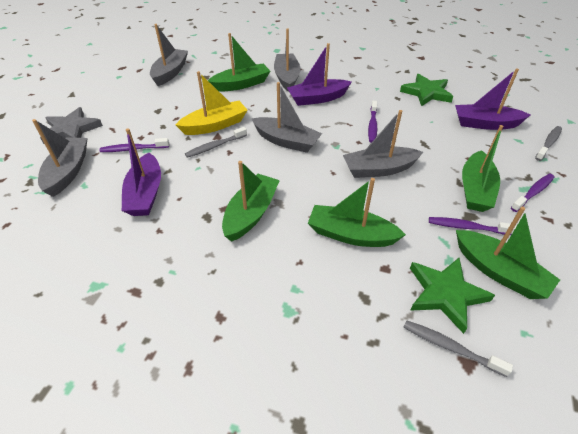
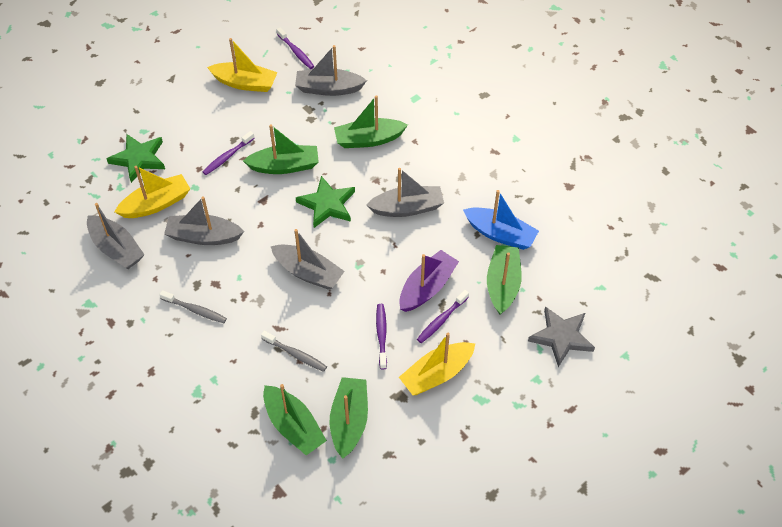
blue boat: 0 -> 1
grey toothbrush: 3 -> 2
purple boat: 3 -> 1
yellow boat: 1 -> 3

